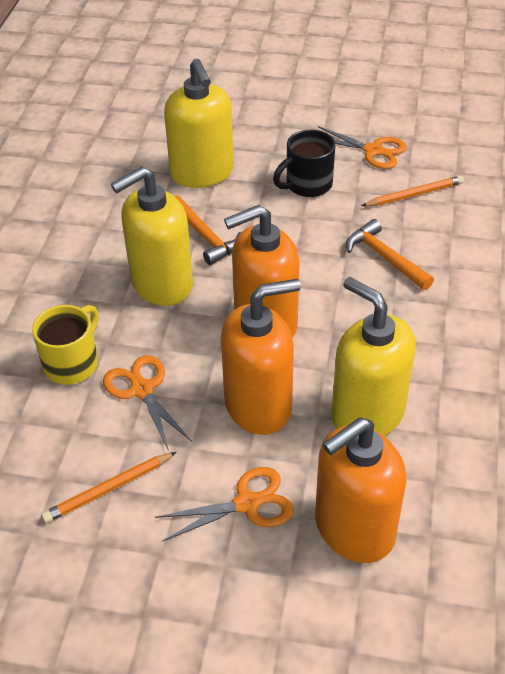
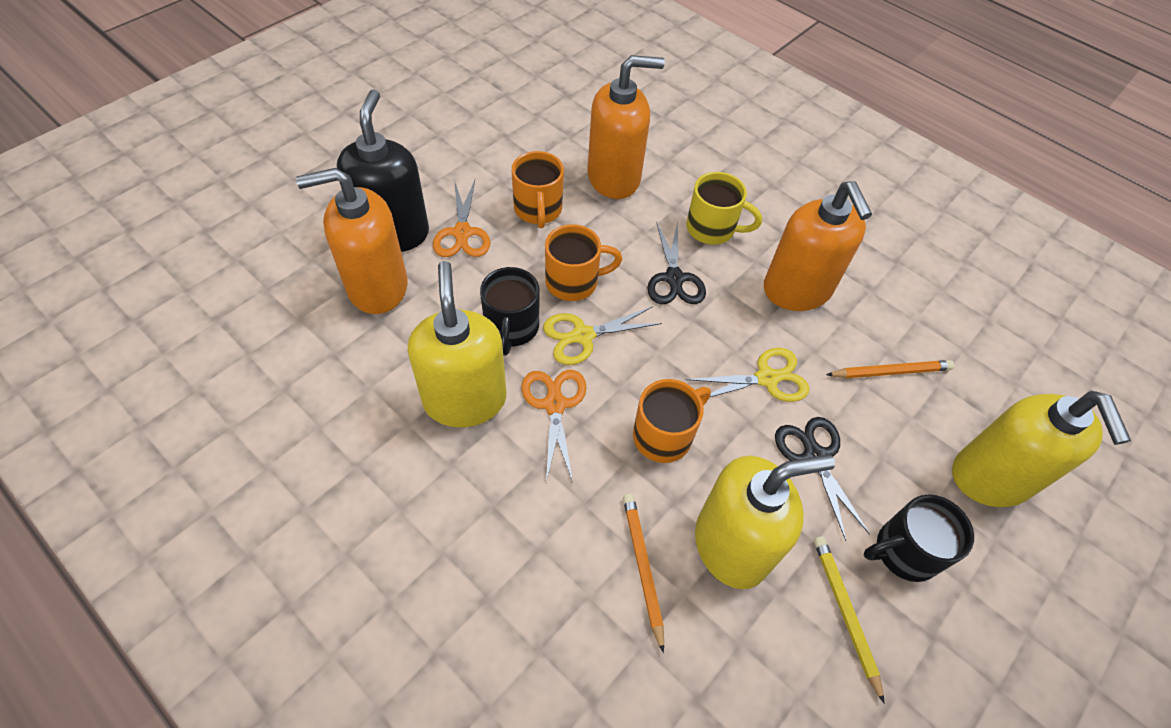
black mug: 1 -> 2
black scissors: 0 -> 2
black soap dispenser: 0 -> 1
orange hammer: 2 -> 0
orange mug: 0 -> 3
orange scissors: 3 -> 2
yellow pencil: 0 -> 1
yellow scissors: 0 -> 2

